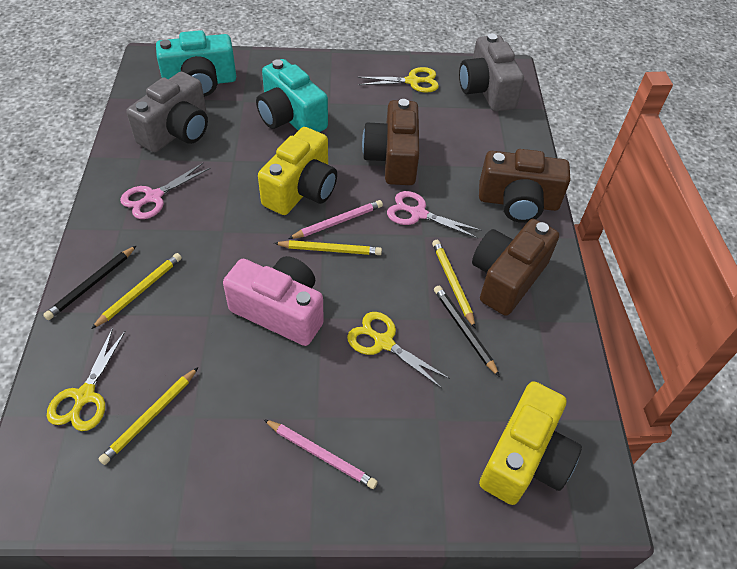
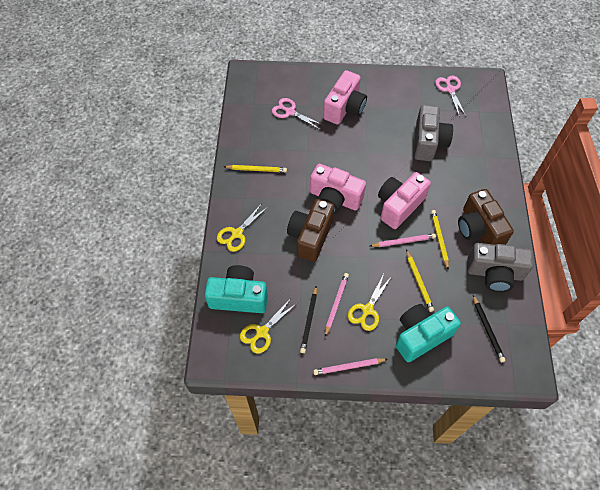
brown camera: 3 -> 2
pink camera: 1 -> 3
pink pencil: 2 -> 3
yellow camera: 2 -> 0
yellow pencil: 4 -> 3

